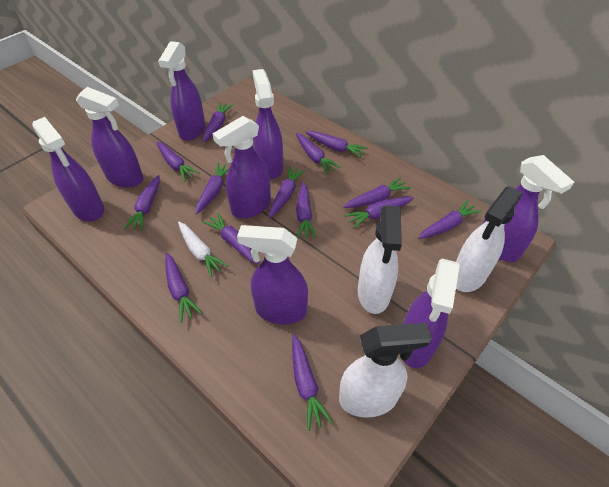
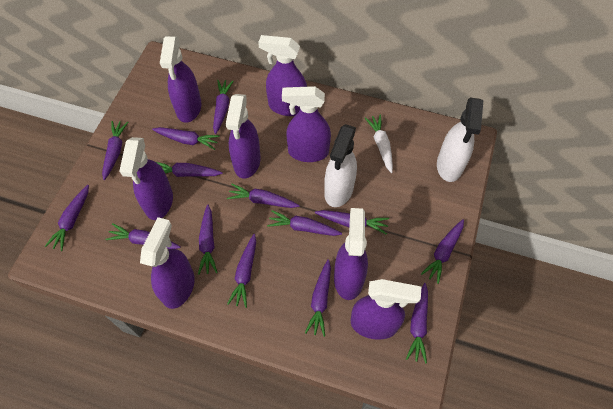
white spray bottle: 3 -> 2

